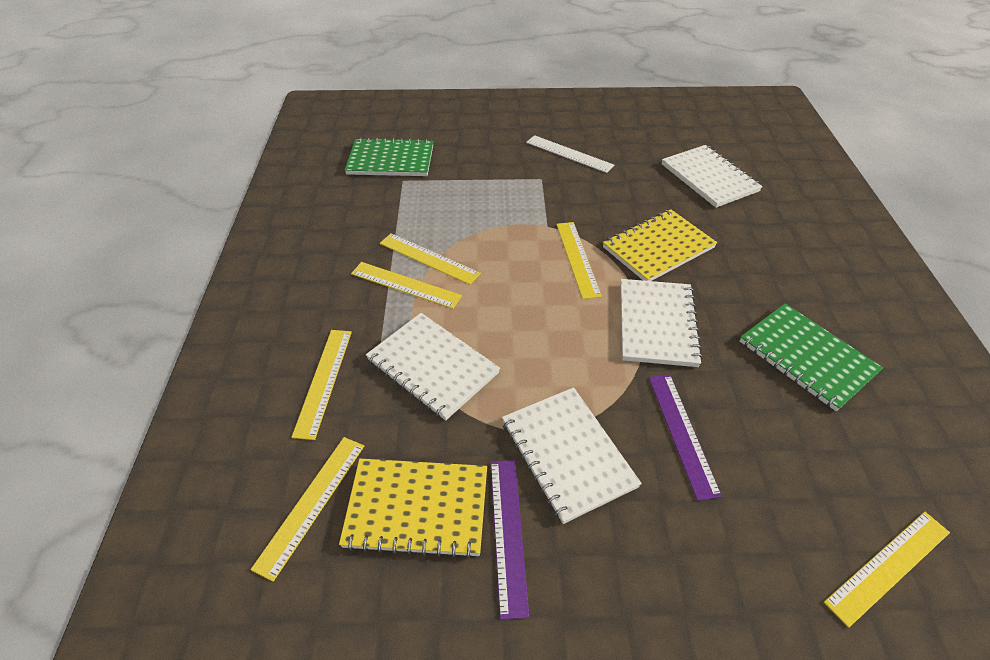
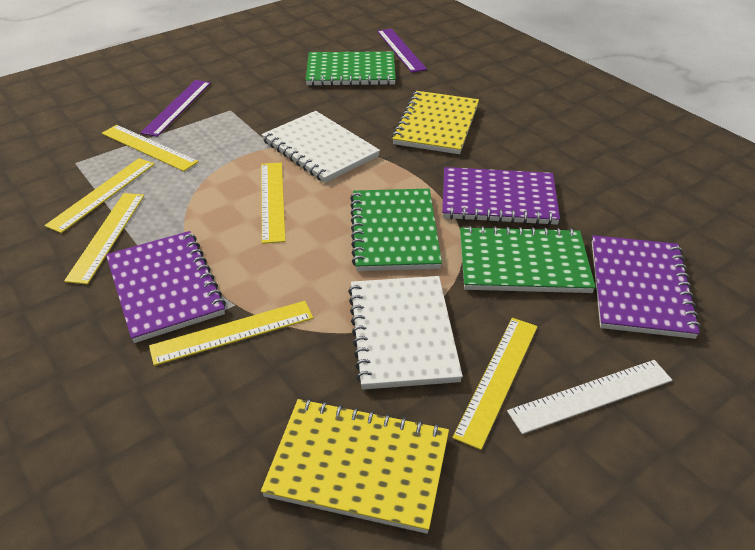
green notebook: 2 -> 3
purple notebook: 0 -> 3
white notebook: 4 -> 2

